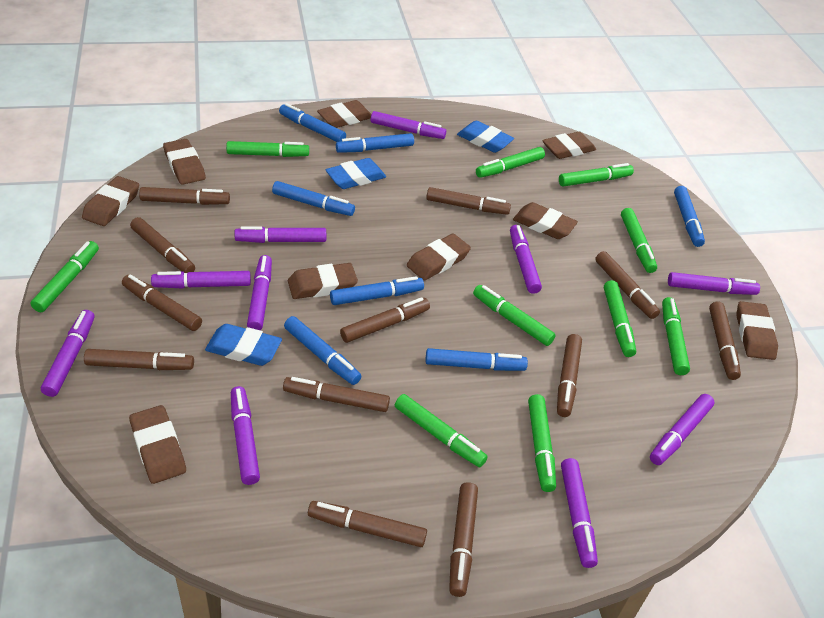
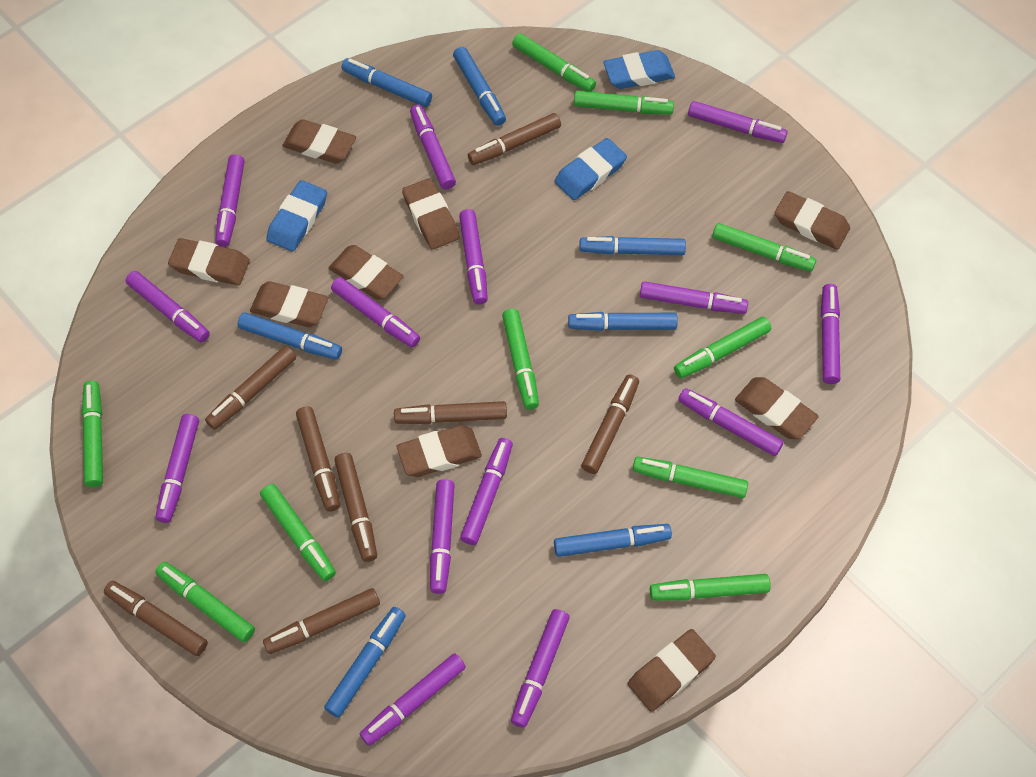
brown marker: 12 -> 8
purple marker: 10 -> 14

